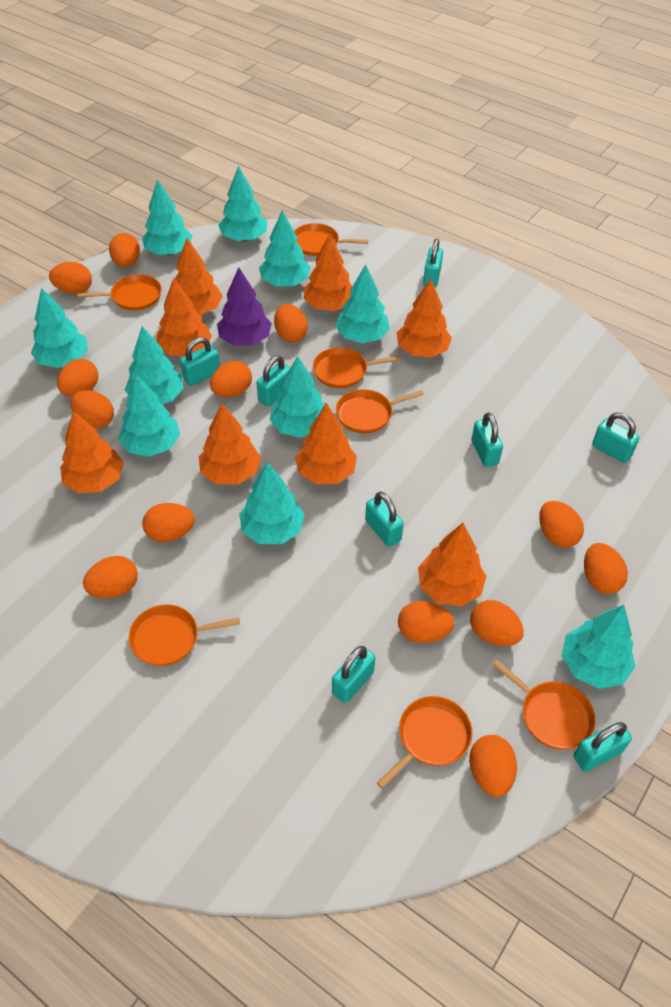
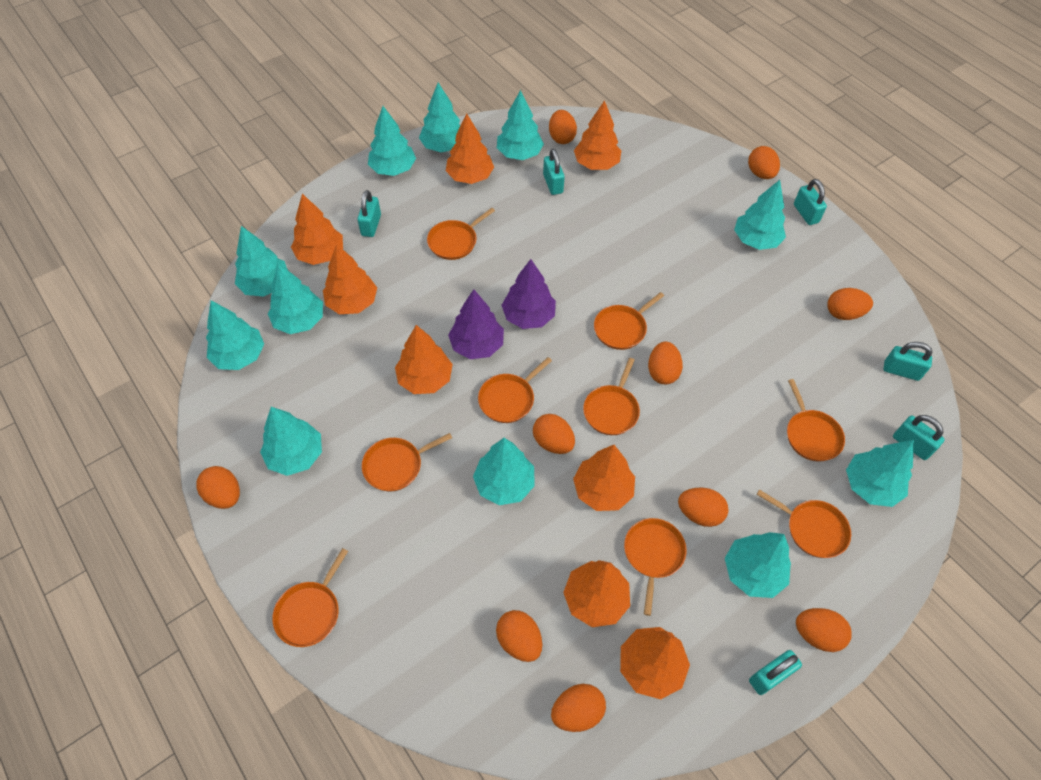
orange egg: 13 -> 10
orange pan: 7 -> 9
purple tree: 1 -> 2
turquoise padlock: 8 -> 6
turquoise tree: 10 -> 11

